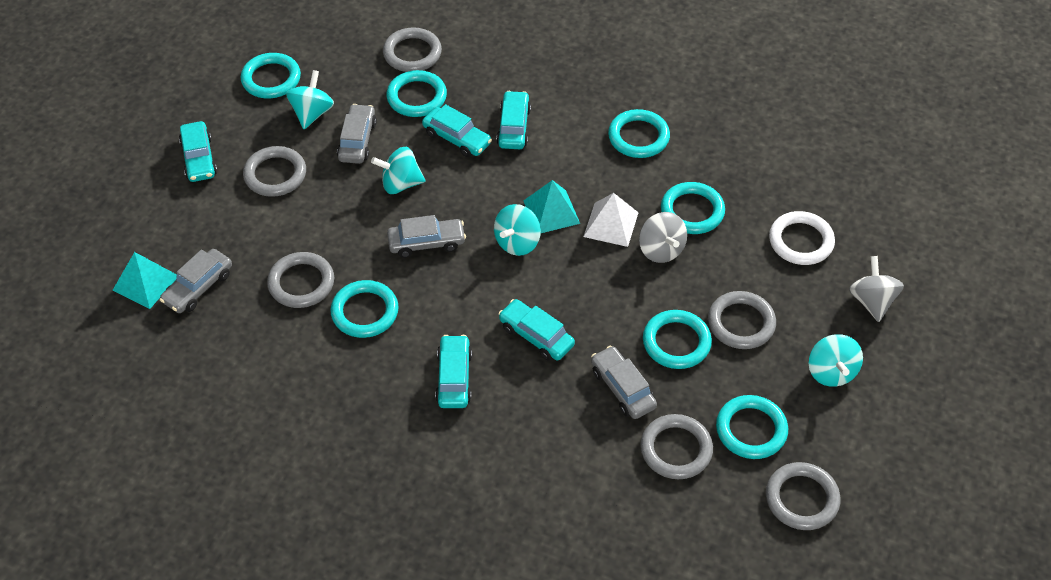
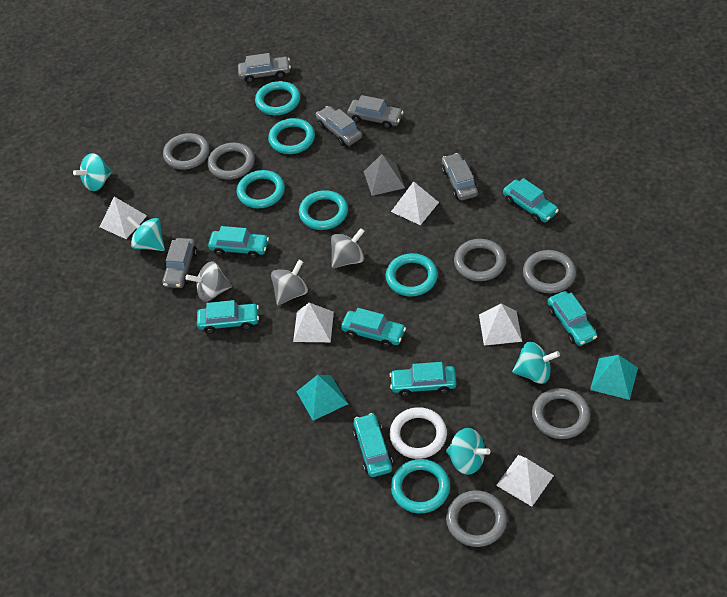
grey car: 4 -> 5
grey pyramid: 0 -> 1
grey spinning top: 2 -> 3
turquoise car: 5 -> 7
turquoise ring: 7 -> 6
white pyramid: 1 -> 5

